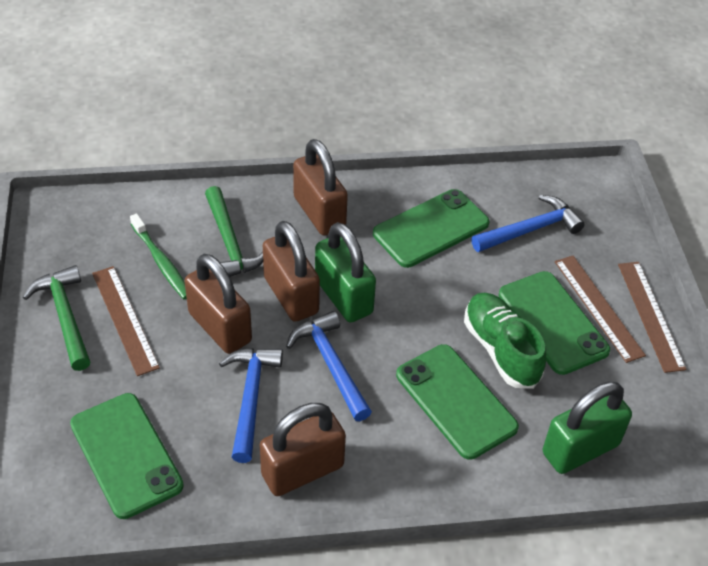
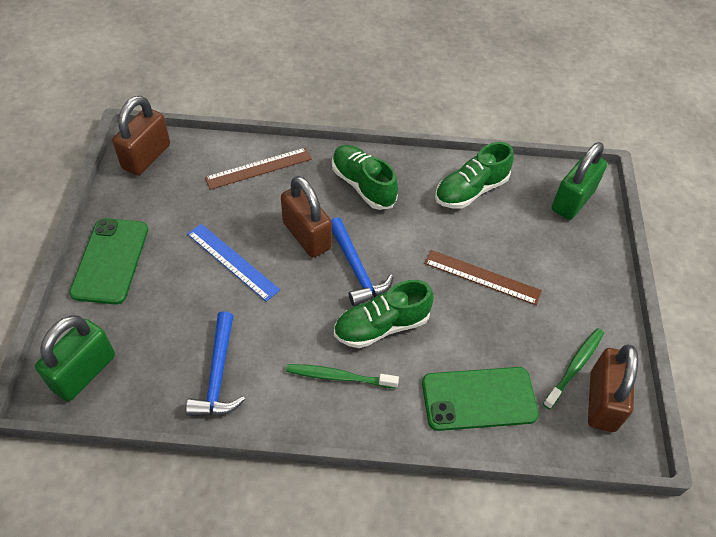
blue hammer: 3 -> 2
blue ruler: 0 -> 1
brown padlock: 4 -> 3
brown ruler: 3 -> 2
green hammer: 2 -> 0
green phone: 4 -> 2
green shoe: 1 -> 3
green toothbrush: 1 -> 2

